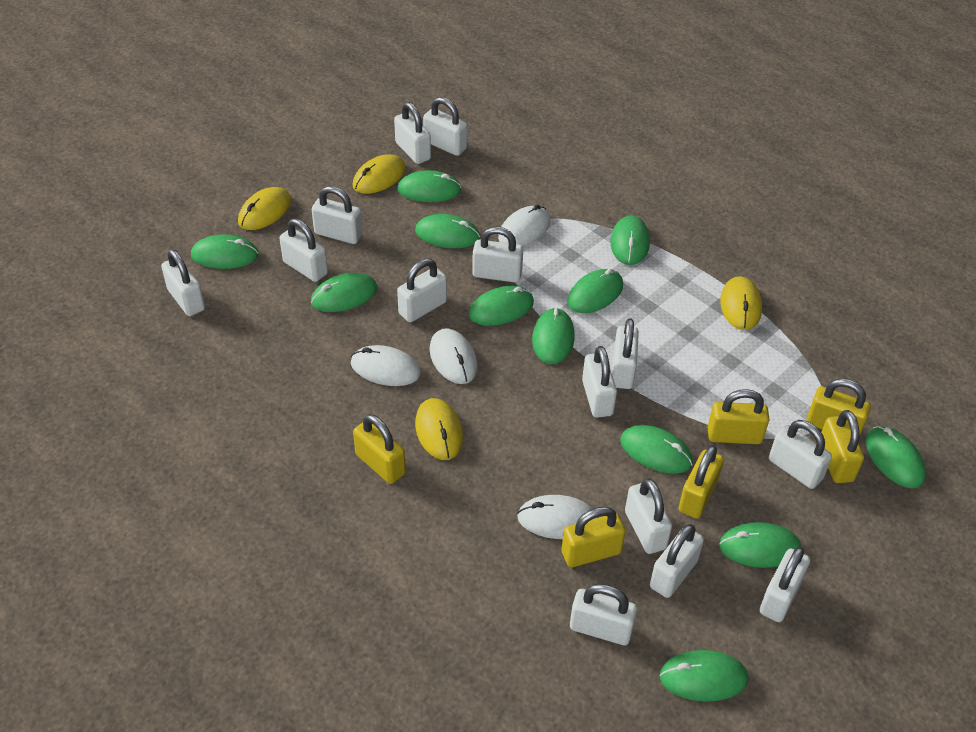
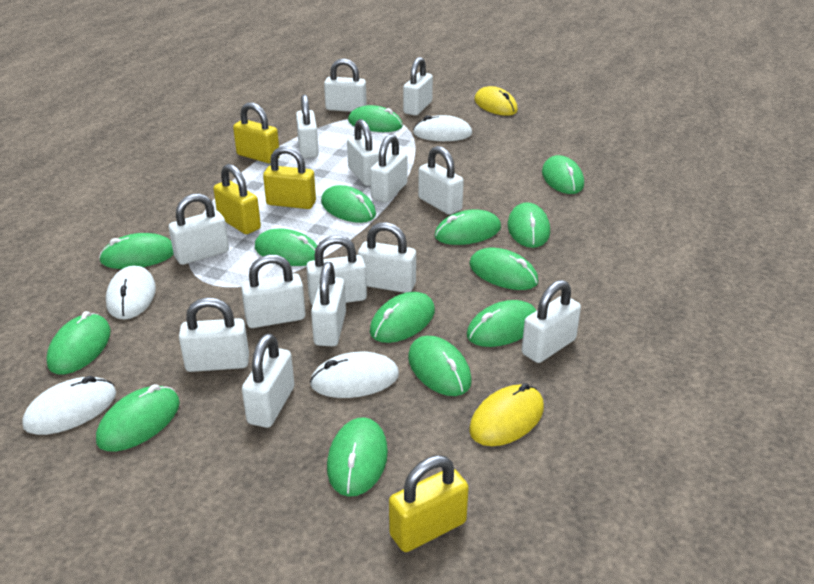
green mouse: 12 -> 14
yellow mouse: 4 -> 2
yellow padlock: 6 -> 4

